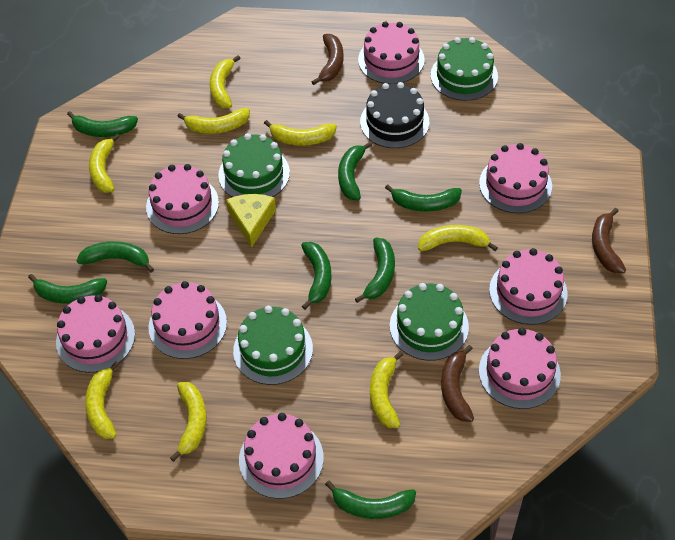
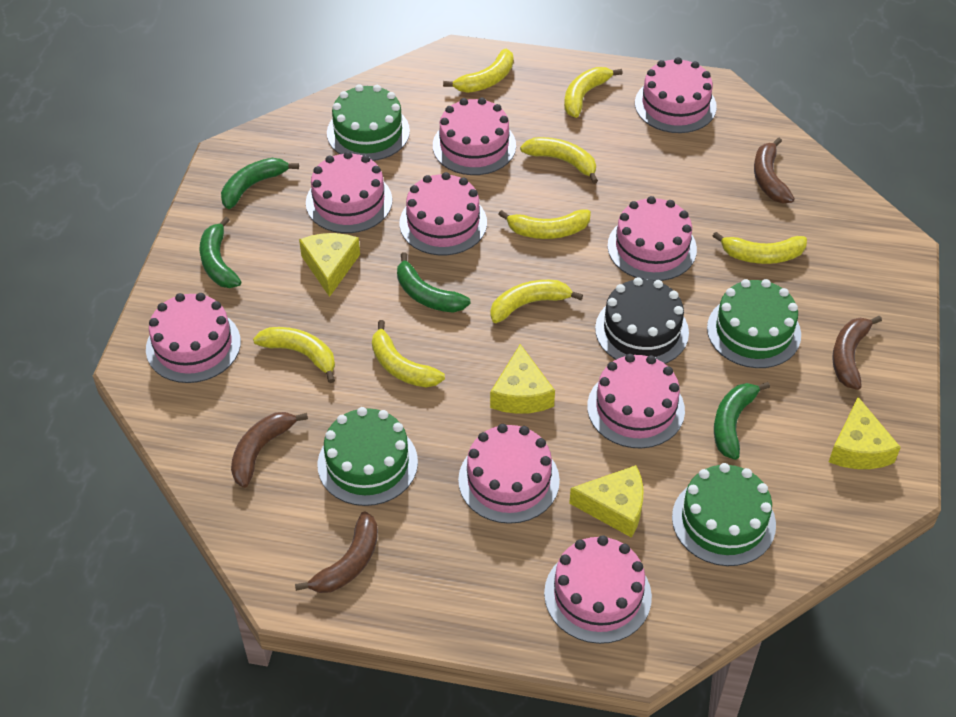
brown banana: 3 -> 4
green banana: 8 -> 4
pink cake: 8 -> 9
yellow cheese: 1 -> 4

